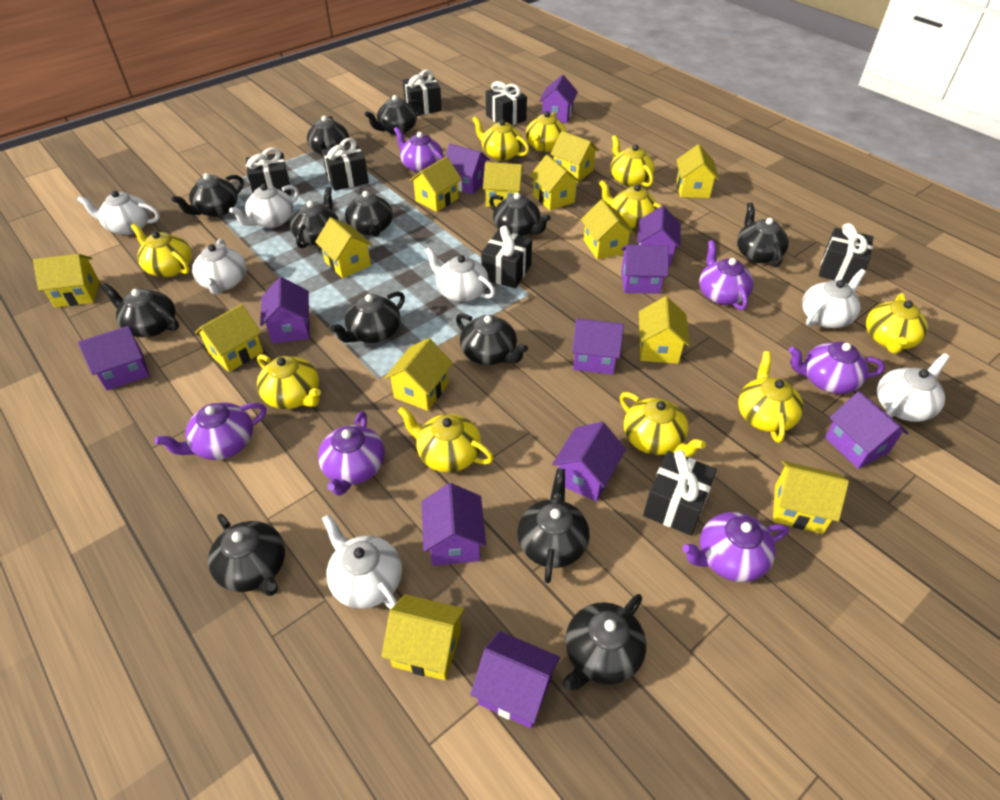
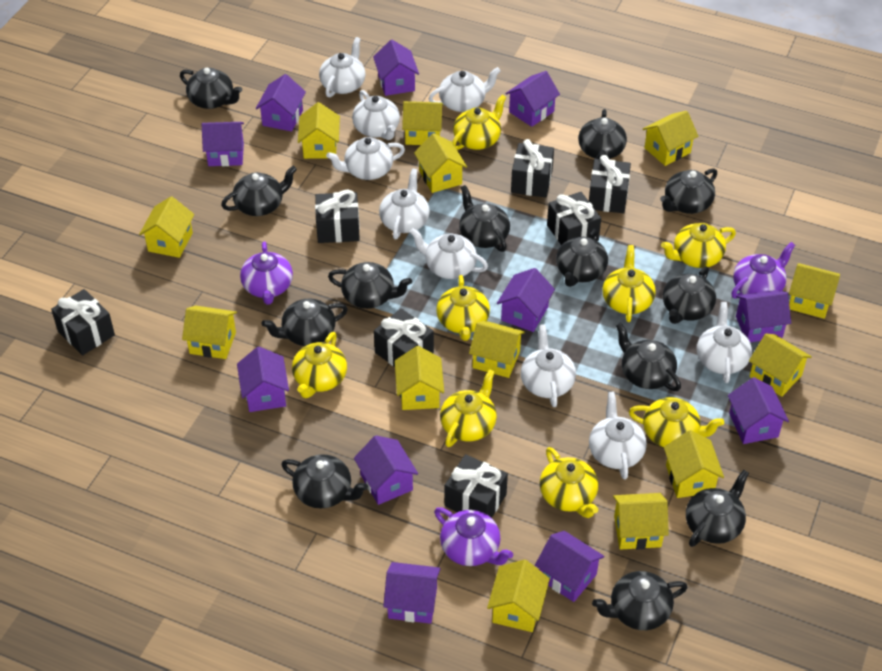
purple teapot: 6 -> 3
white teapot: 7 -> 9
yellow teapot: 10 -> 8

